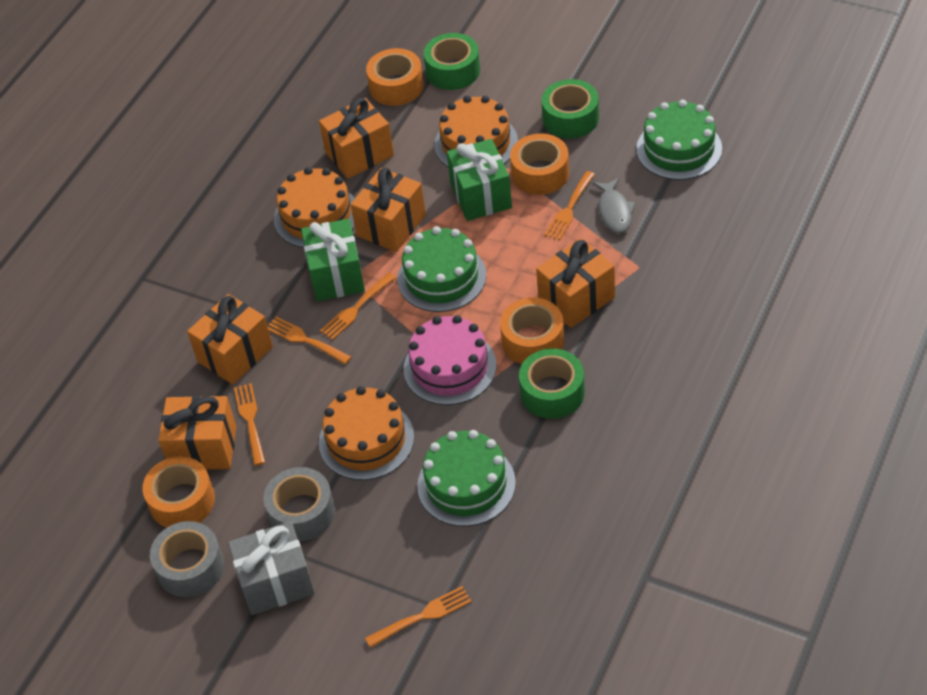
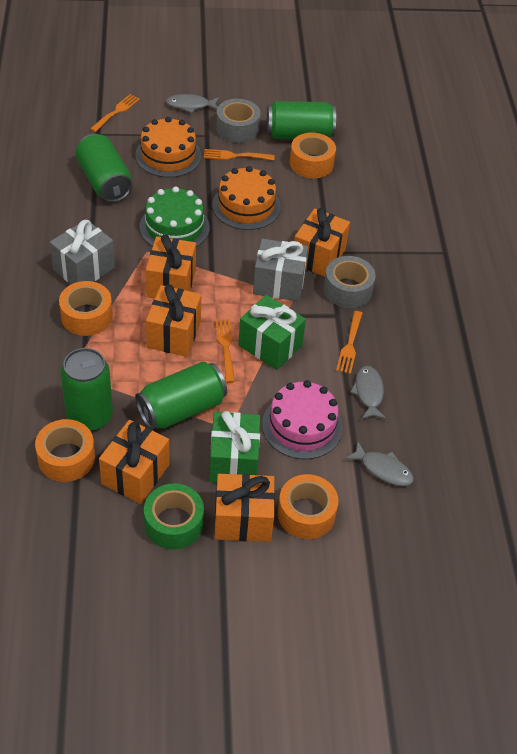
green cake: 3 -> 1
green can: 0 -> 4
green tape: 3 -> 1
grey fish: 1 -> 3
grey gift: 1 -> 2
orange cake: 3 -> 2
orange fork: 5 -> 4

